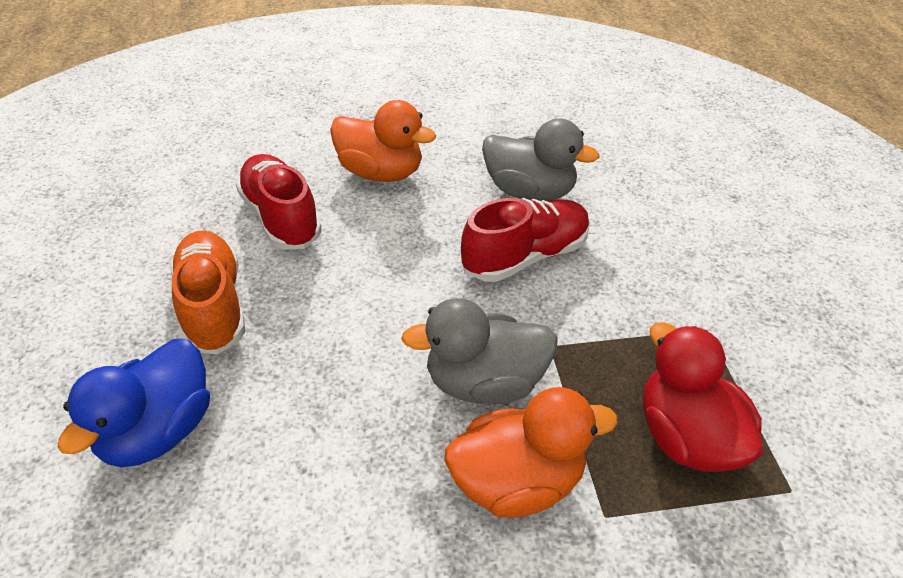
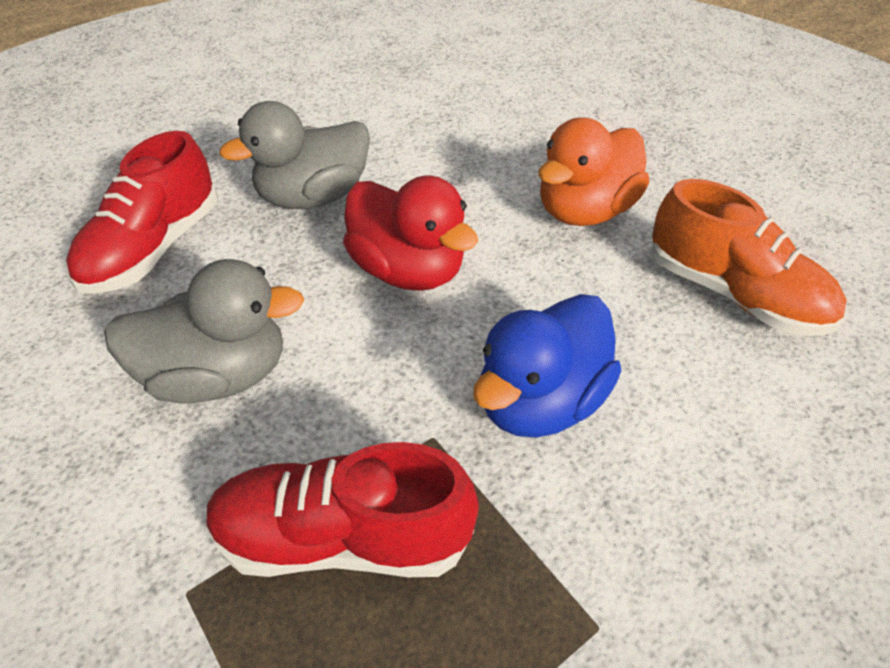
orange duck: 2 -> 1

